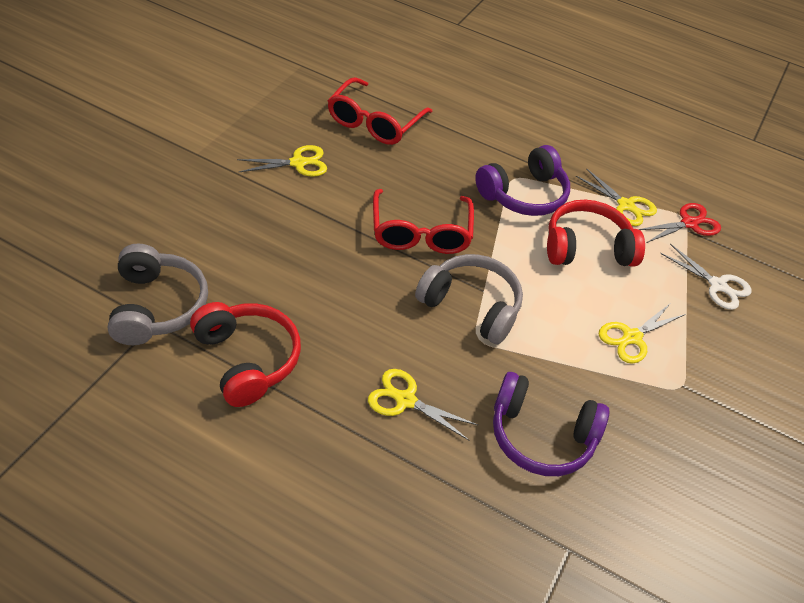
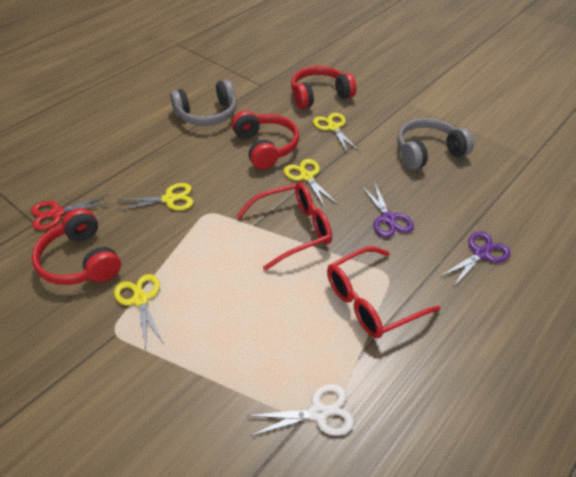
purple headphones: 2 -> 0
purple scissors: 0 -> 2
red headphones: 2 -> 3

